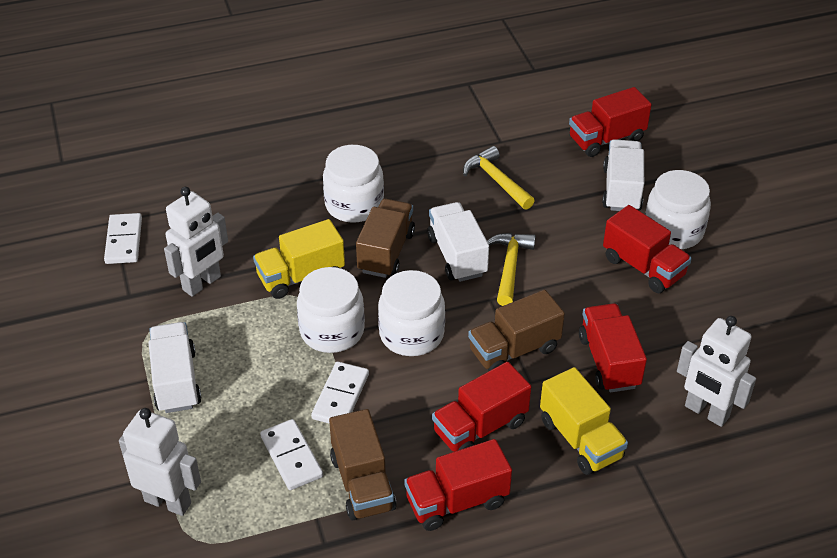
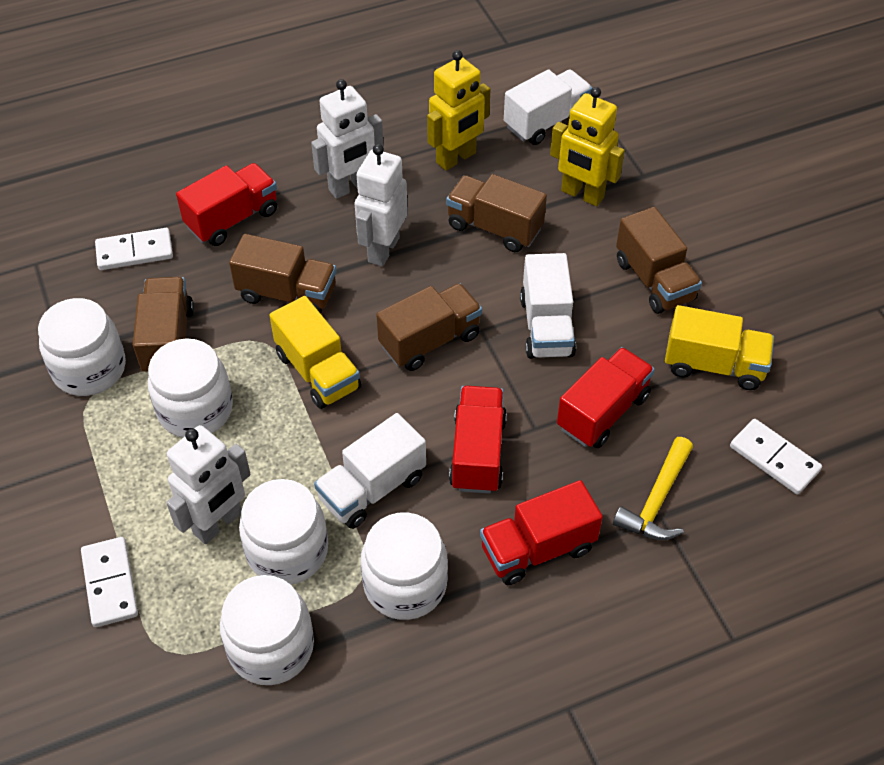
brown truck: 3 -> 5
red truck: 5 -> 4
white jar: 4 -> 5
yellow hammer: 2 -> 1
yellow robot: 0 -> 2

